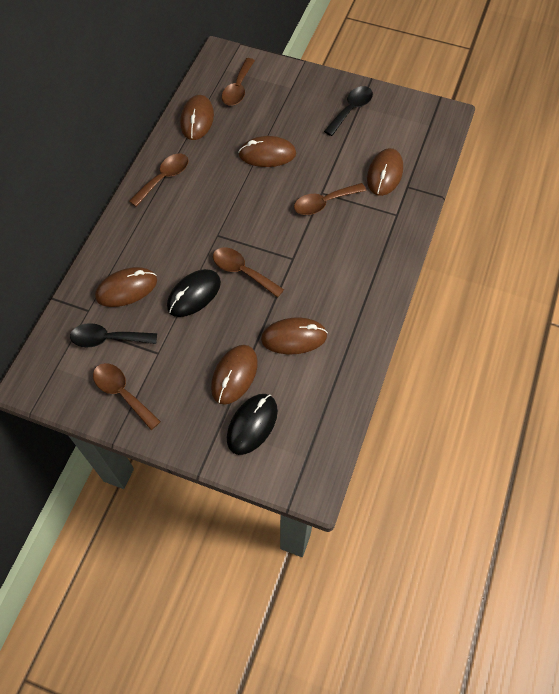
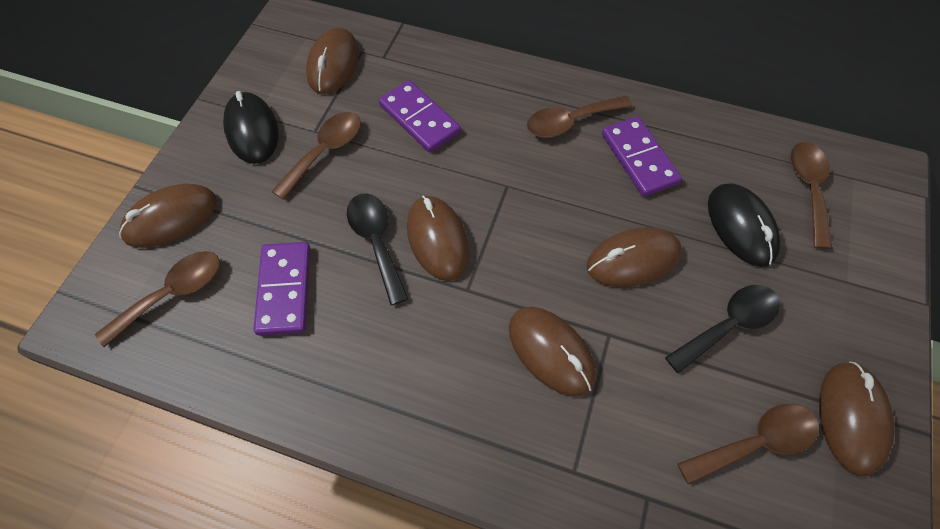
purple domino: 0 -> 3

